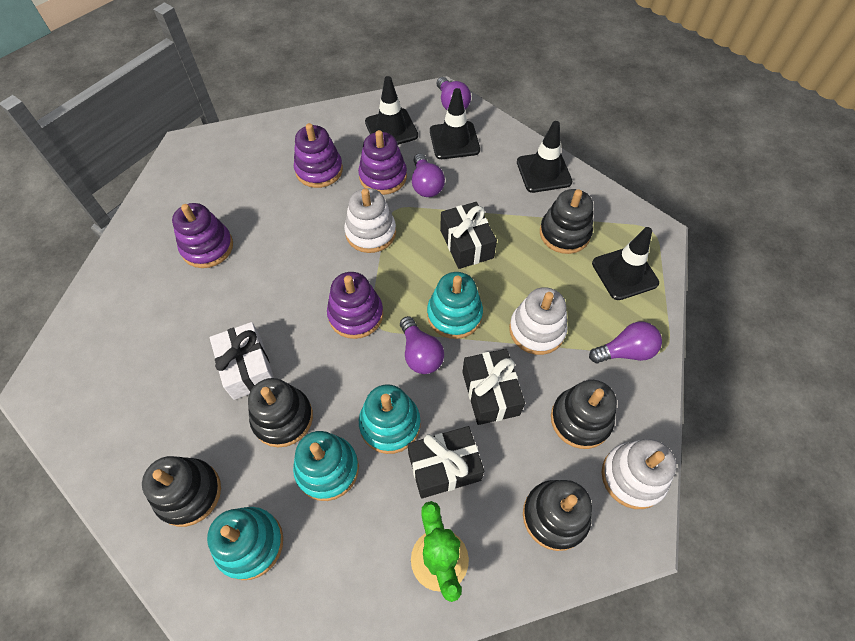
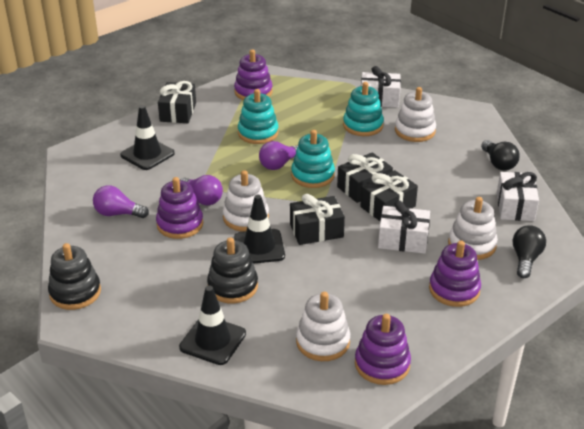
black gift: 3 -> 4
black light bulb: 0 -> 2
black stacking toy: 5 -> 2
black traffic cone: 4 -> 3
green cactus: 1 -> 0
purple light bulb: 4 -> 3
turquoise stacking toy: 4 -> 3
white gift: 1 -> 3
white stacking toy: 3 -> 4

